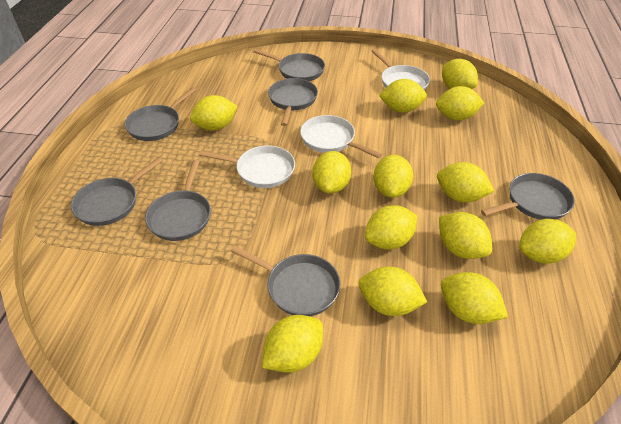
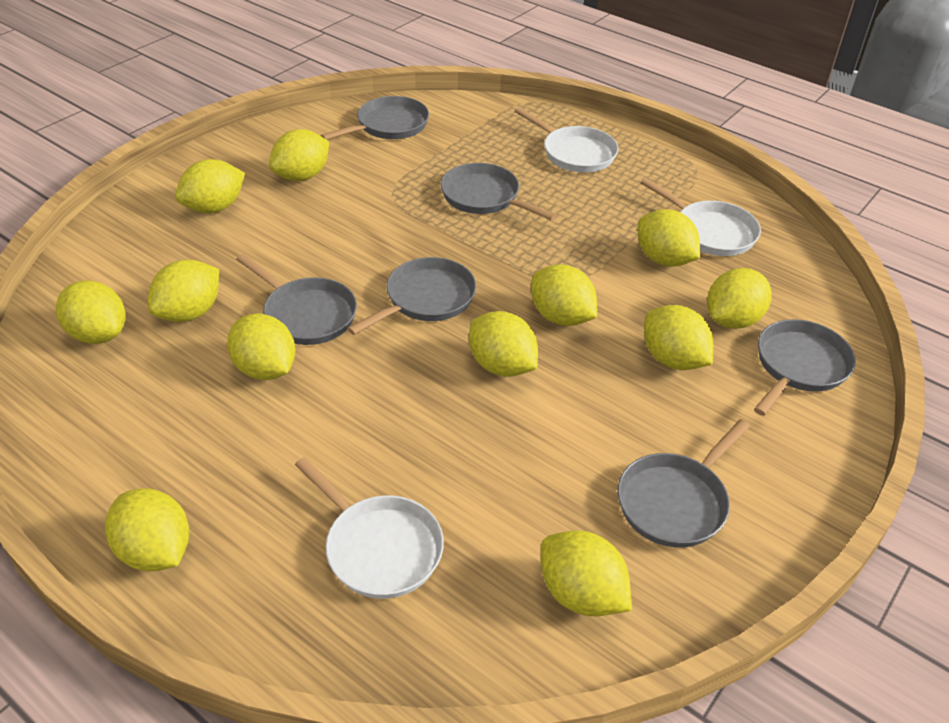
grey pan: 7 -> 6
yellow lemon: 13 -> 12

